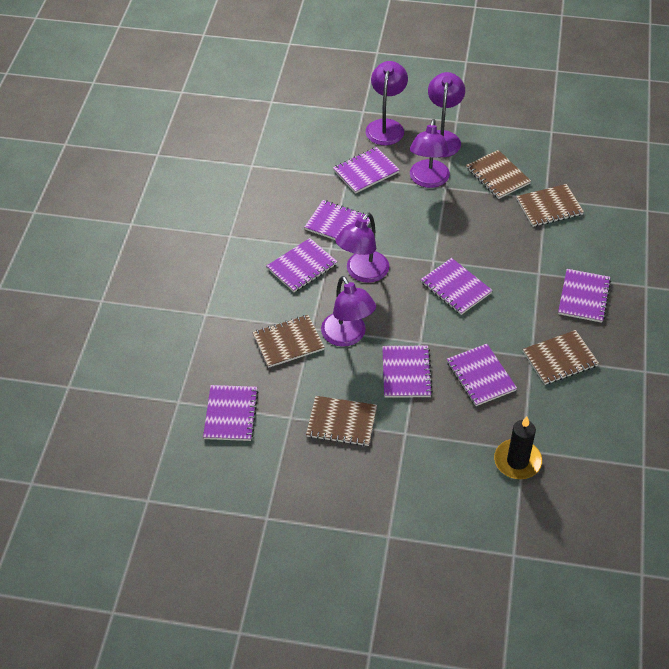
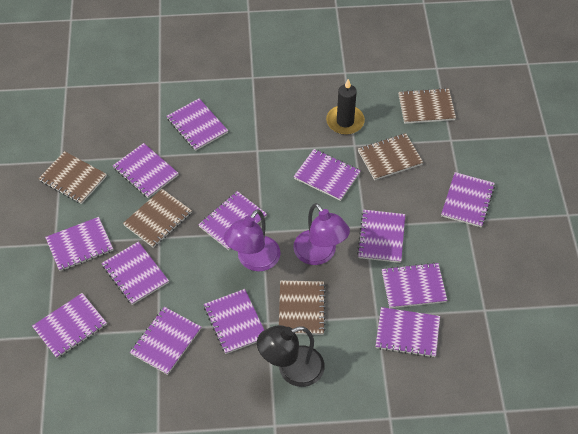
black lamp: 0 -> 1
purple lamp: 5 -> 2
purple notebook: 8 -> 13

